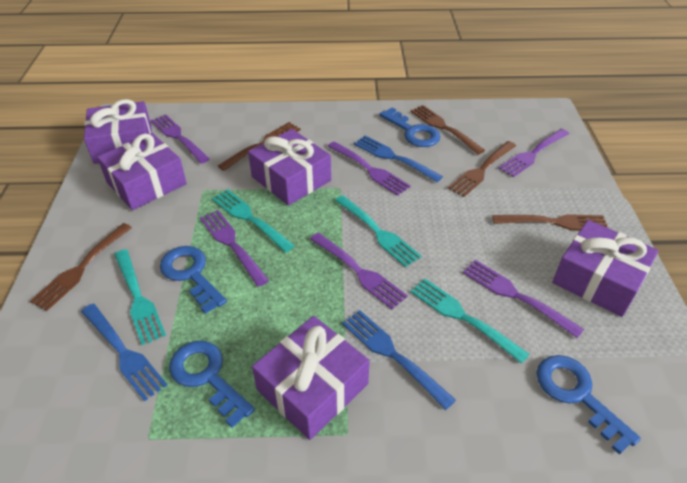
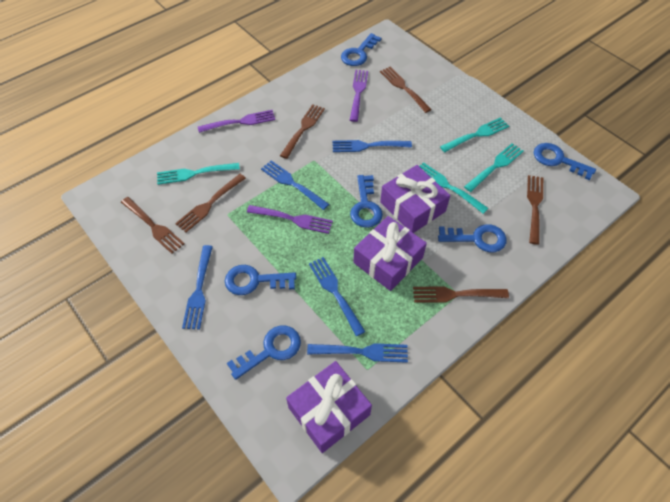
blue fork: 3 -> 5
blue key: 4 -> 6
brown fork: 5 -> 6
purple fork: 6 -> 3
purple gift: 5 -> 3

